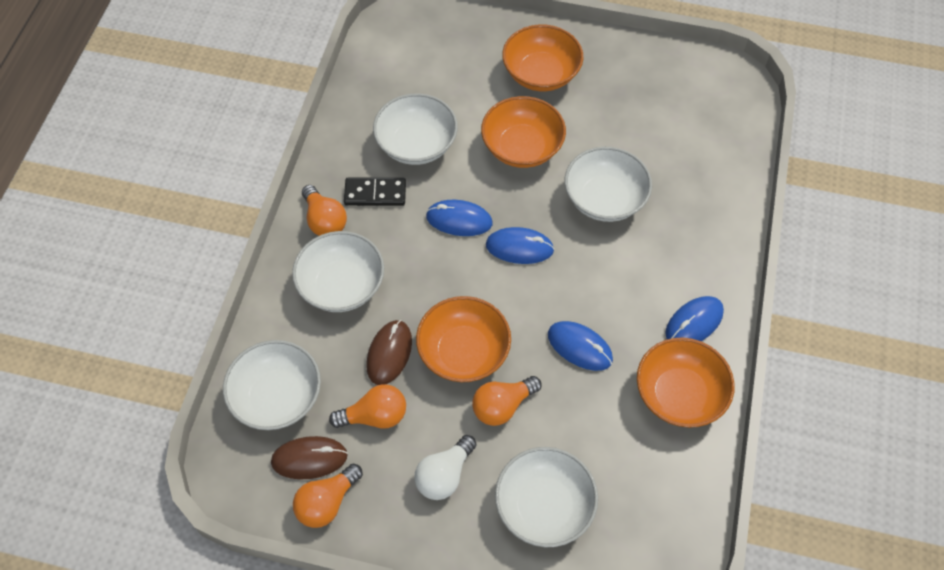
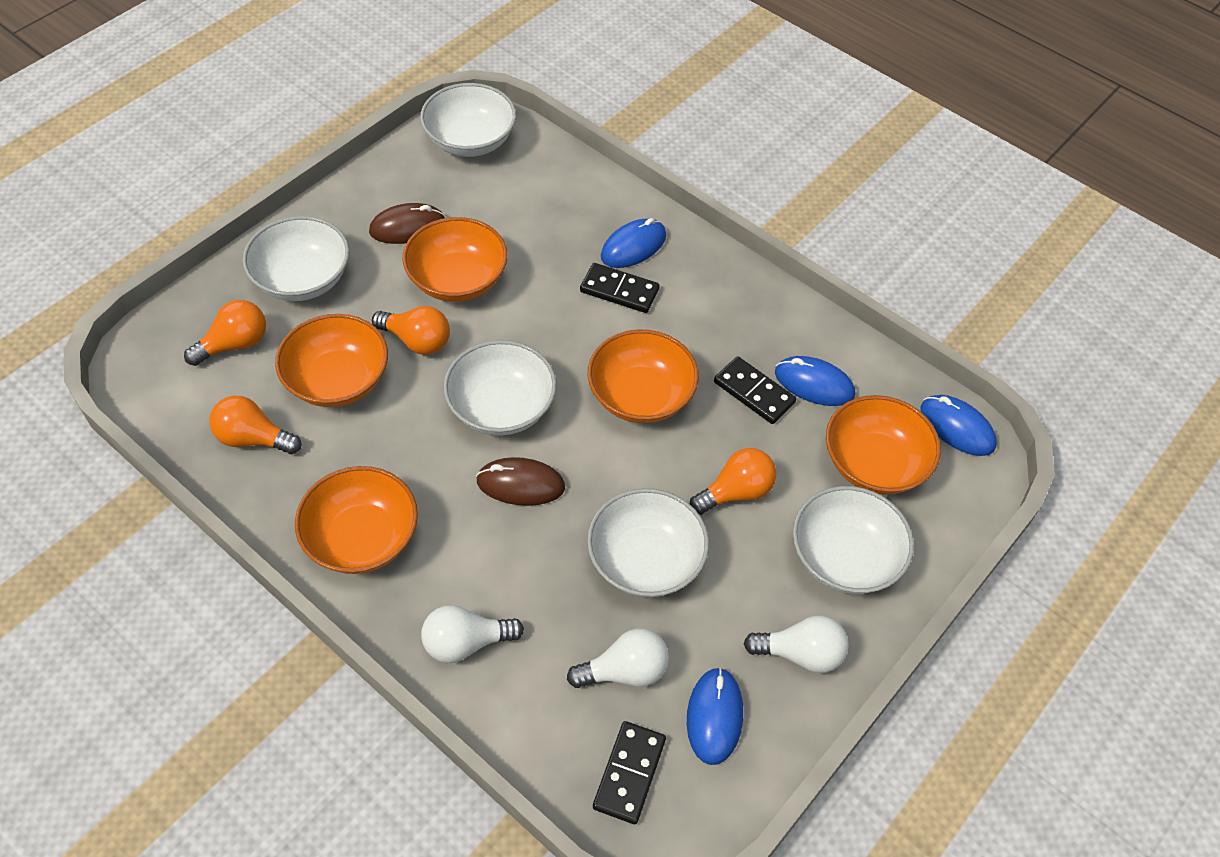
black domino: 1 -> 3
orange bowl: 4 -> 5
white light bulb: 1 -> 3

